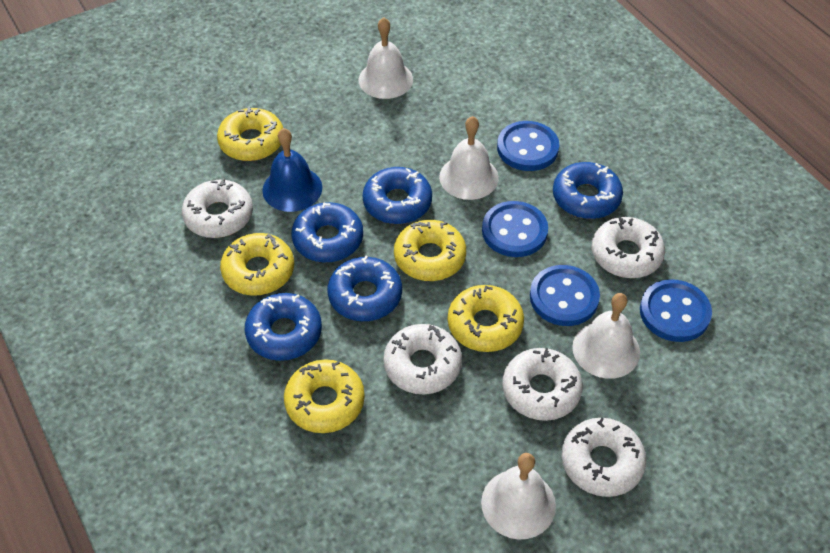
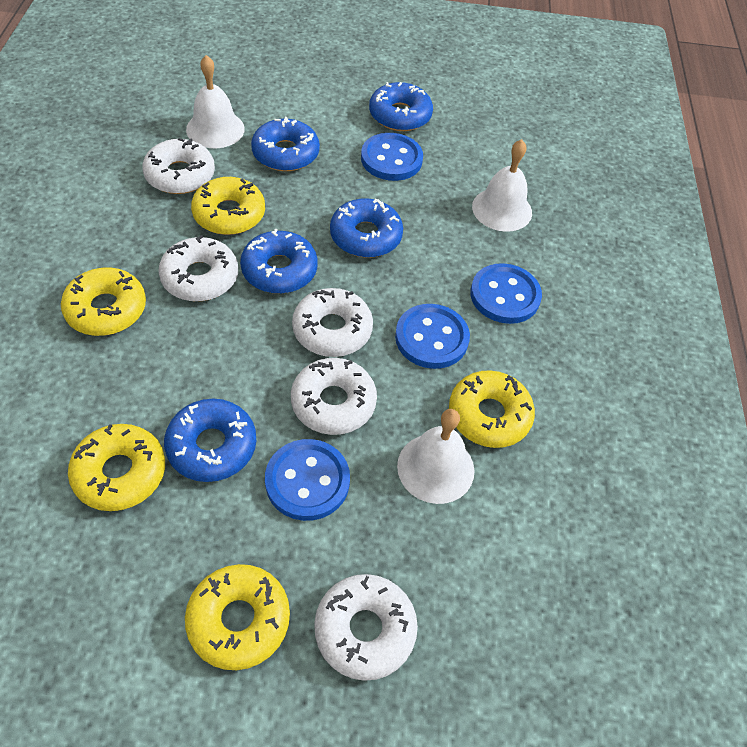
blue bell: 1 -> 0
white bell: 4 -> 3

